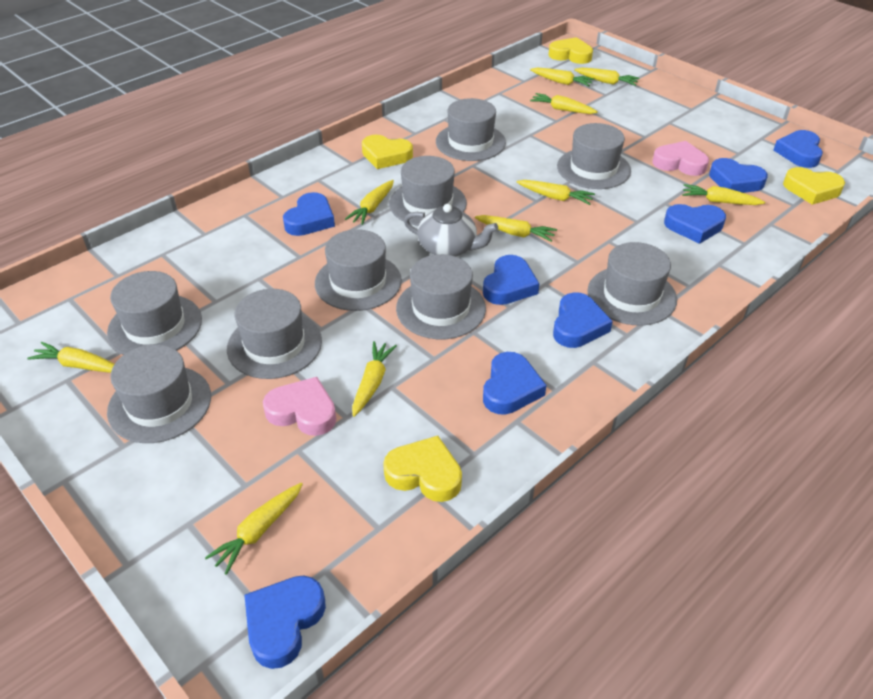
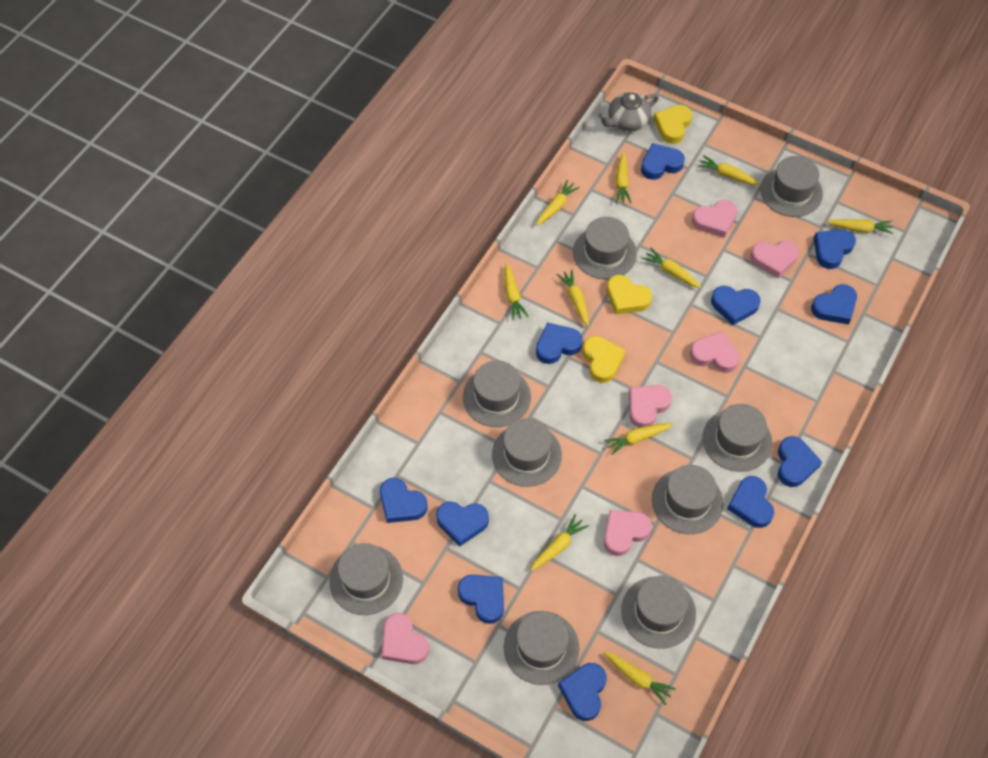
blue heart: 8 -> 11
pink heart: 2 -> 6
yellow heart: 4 -> 3

